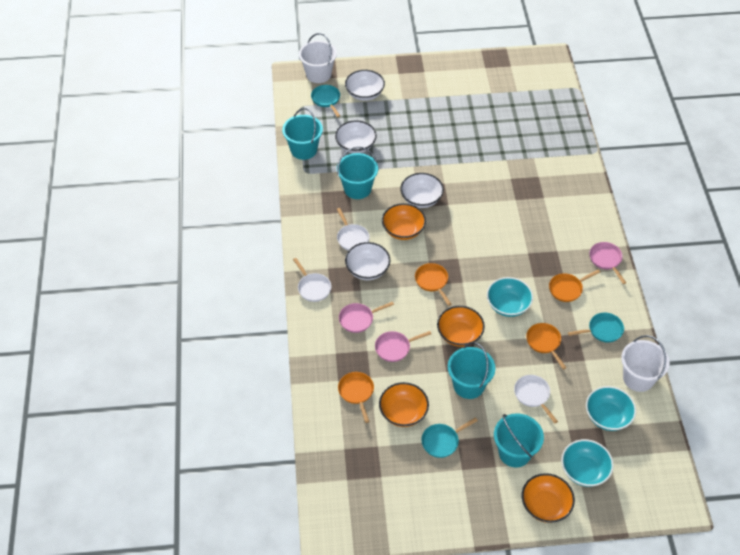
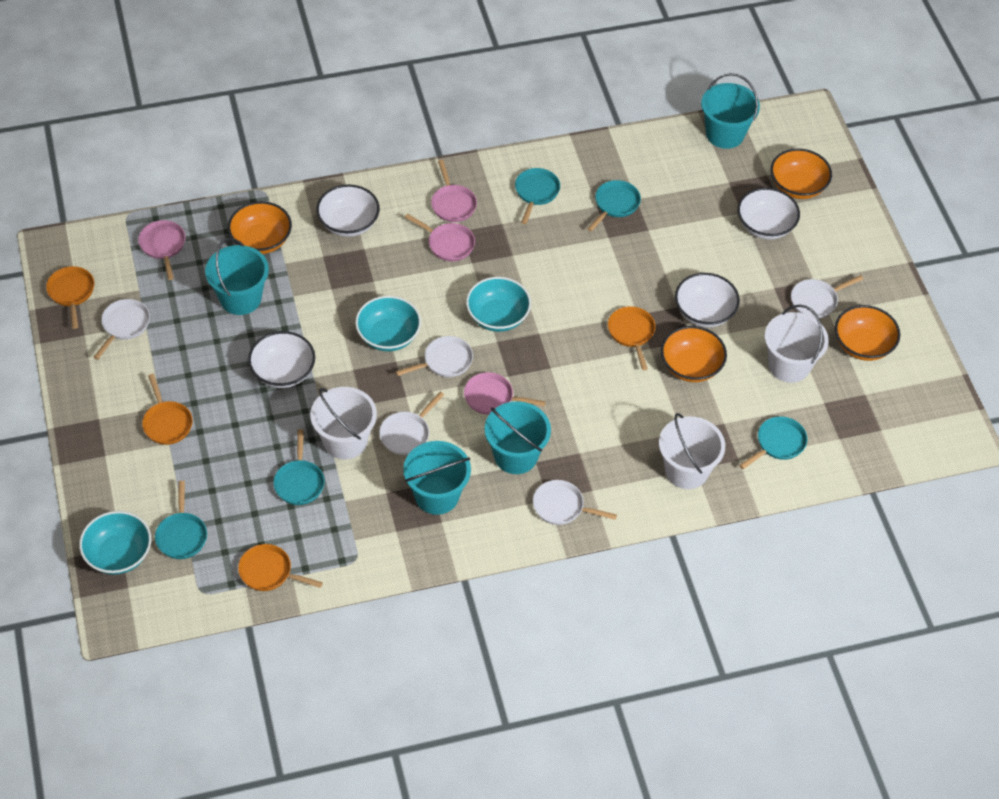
pink pan: 3 -> 4
turquoise pan: 3 -> 5
white bucket: 2 -> 3
white pan: 3 -> 5

